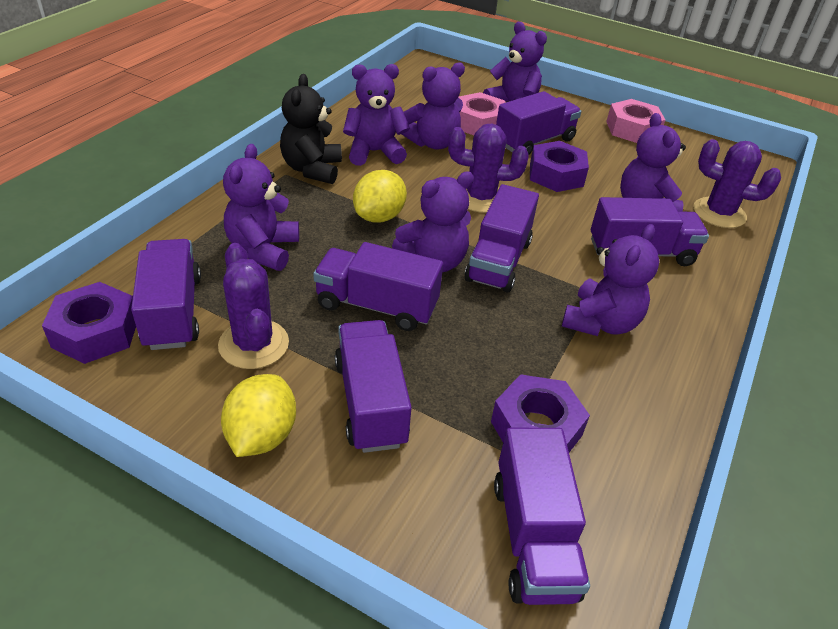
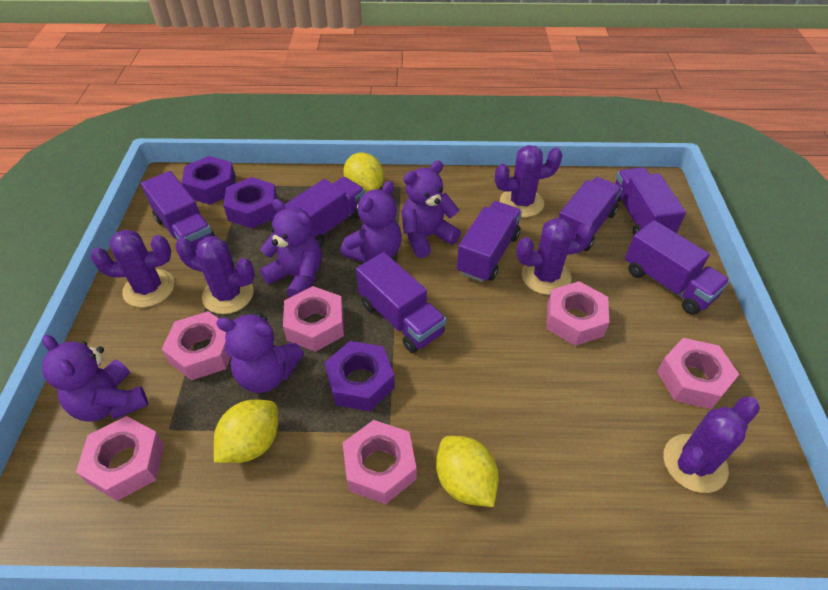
black teddy bear: 1 -> 0
pink nut: 2 -> 6
purple cactus: 3 -> 5
purple teddy bear: 7 -> 5
yellow lemon: 2 -> 3

